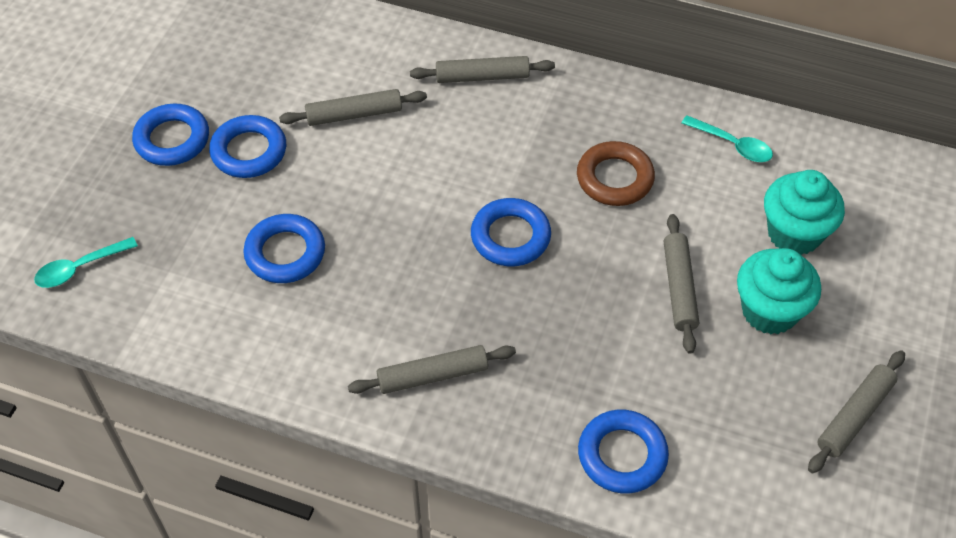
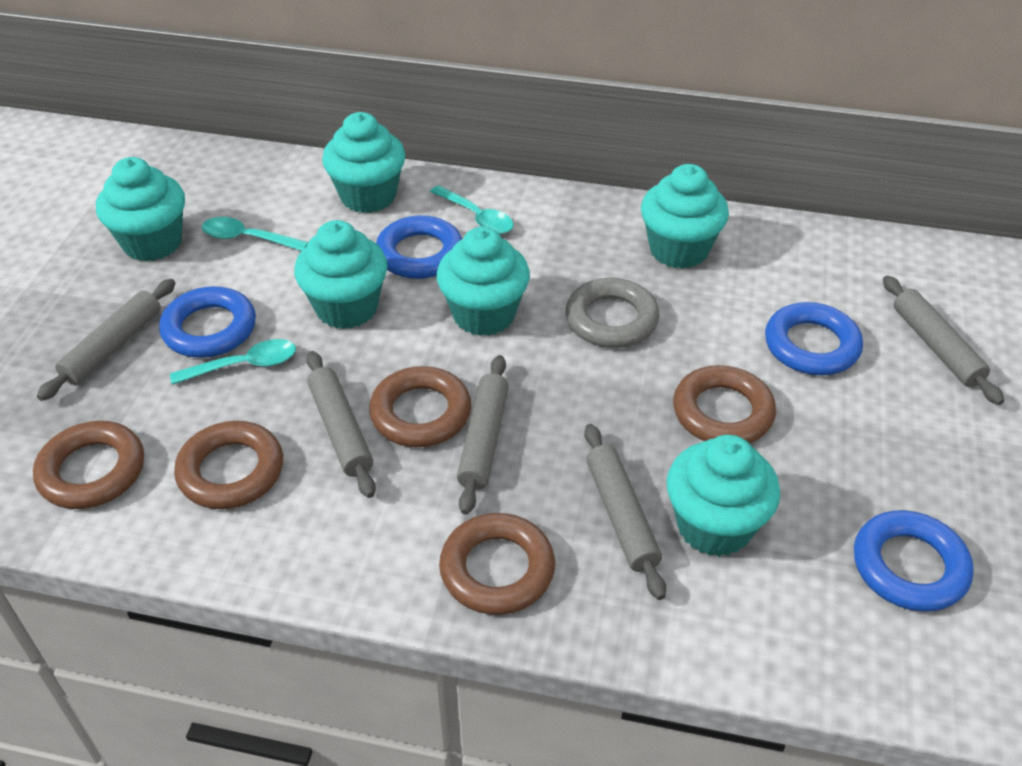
blue ring: 5 -> 4
brown ring: 1 -> 5
grey ring: 0 -> 1
turquoise cupcake: 2 -> 6
turquoise spoon: 2 -> 3

